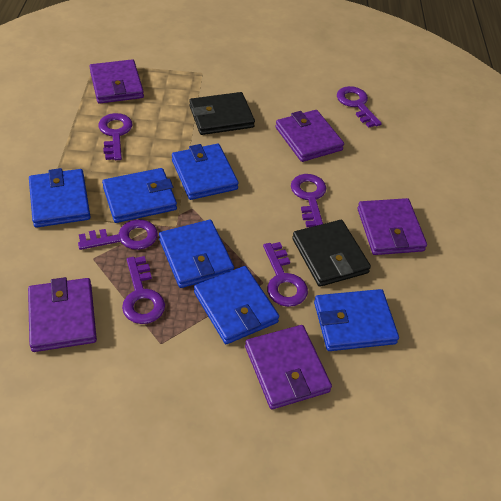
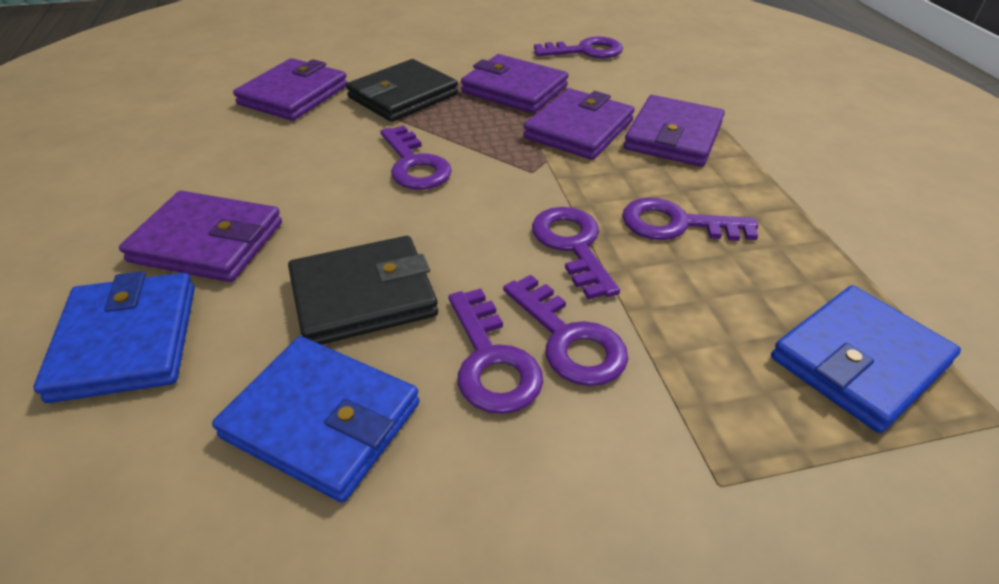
blue wallet: 6 -> 3

